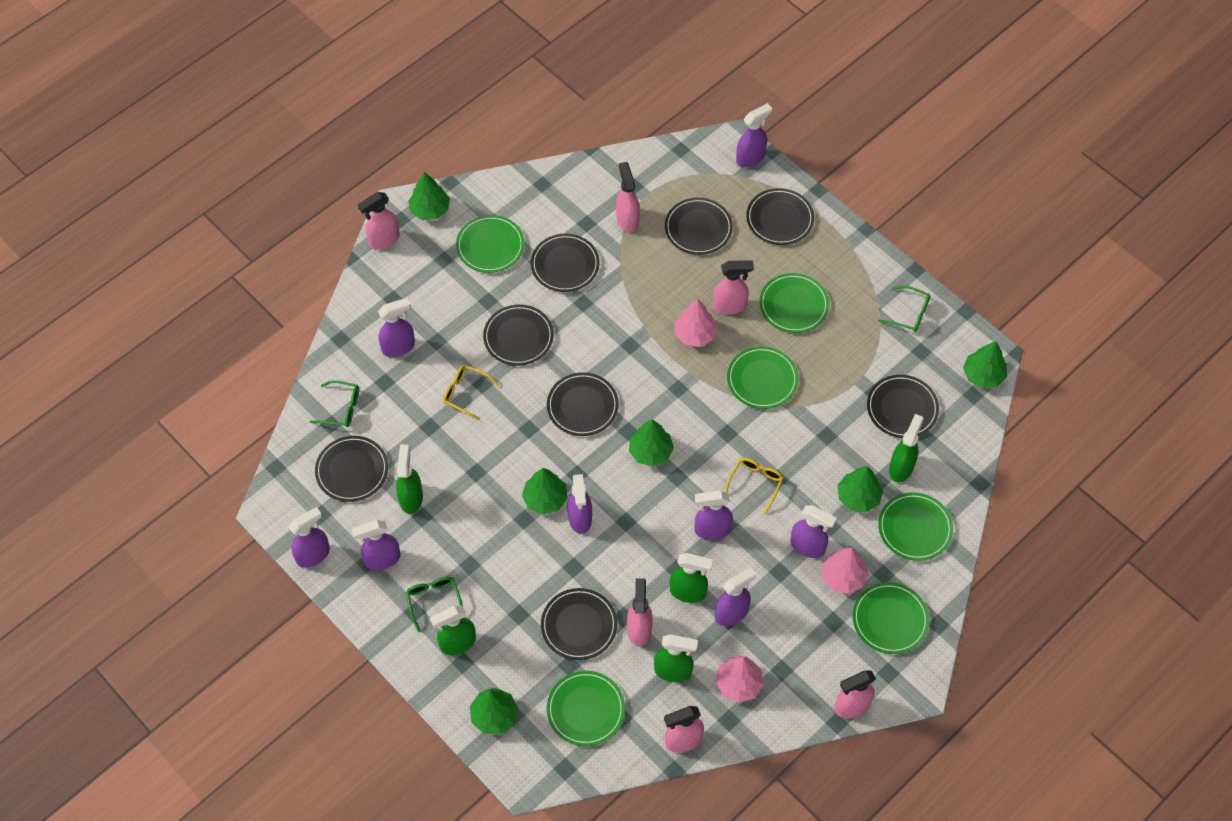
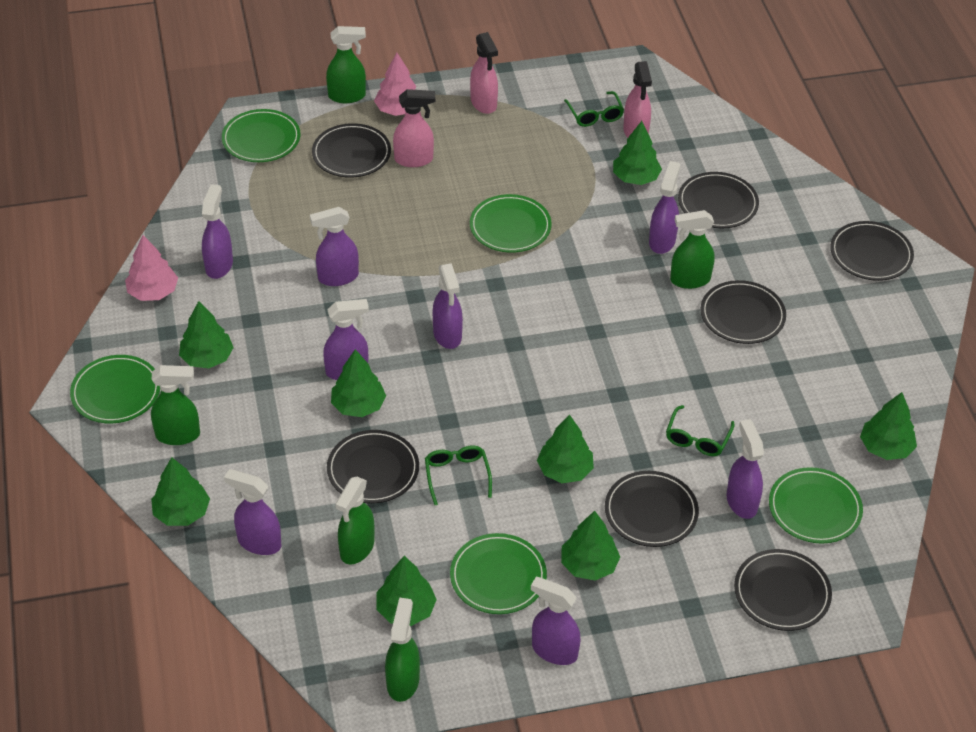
black plate: 8 -> 7
green plate: 6 -> 5
green tree: 6 -> 8
pink spray bottle: 6 -> 3
pink tree: 3 -> 2
yellow glasses: 2 -> 0

